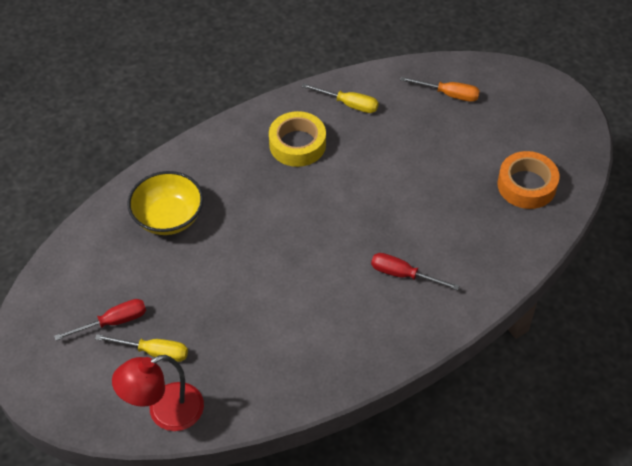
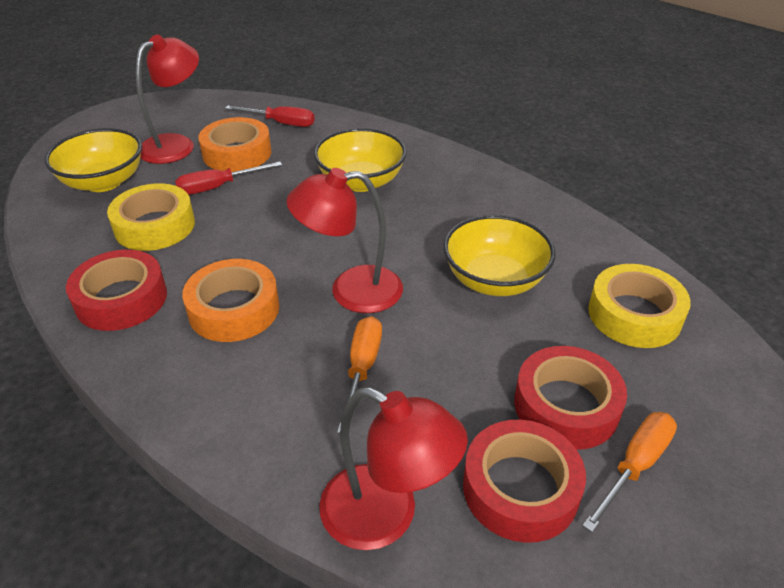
orange screwdriver: 1 -> 2
orange tape: 1 -> 2
red lamp: 1 -> 3
red tape: 0 -> 3
yellow bowl: 1 -> 3
yellow screwdriver: 2 -> 0
yellow tape: 1 -> 2

